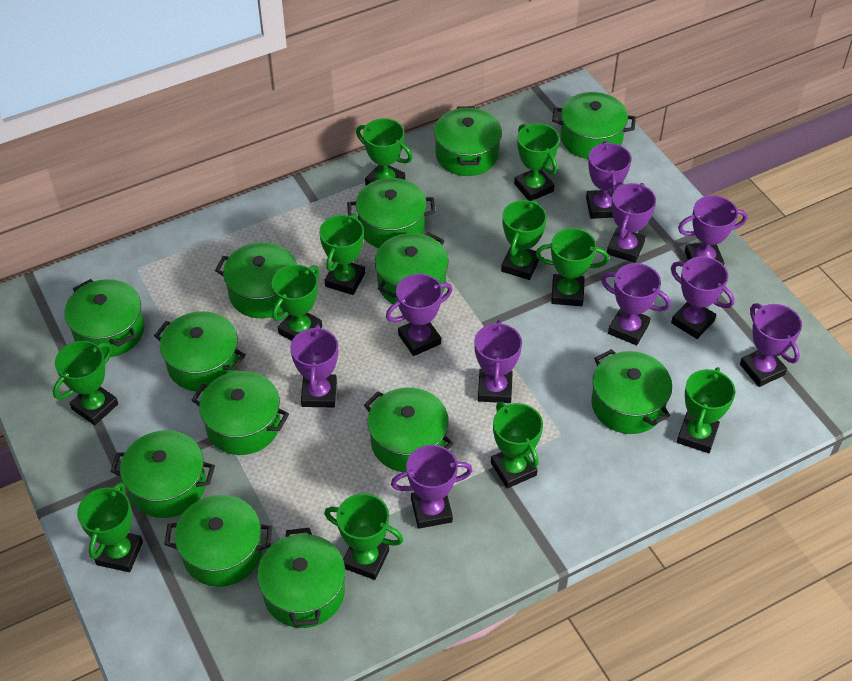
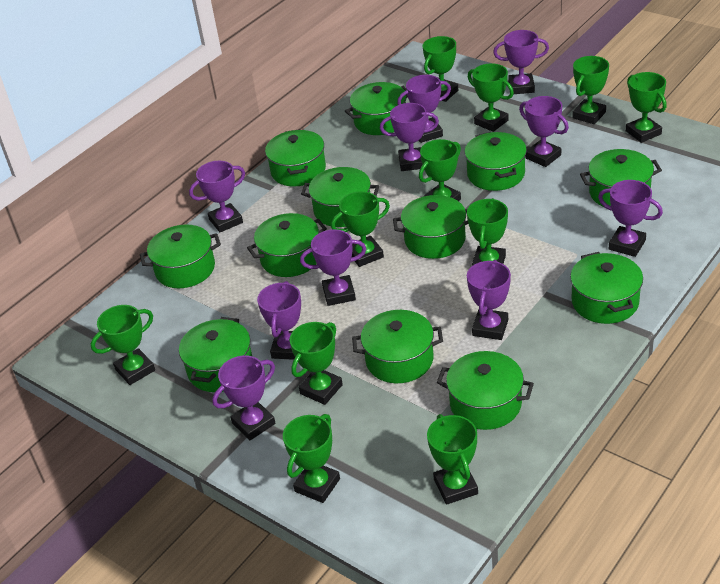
green pot: 13 -> 12

